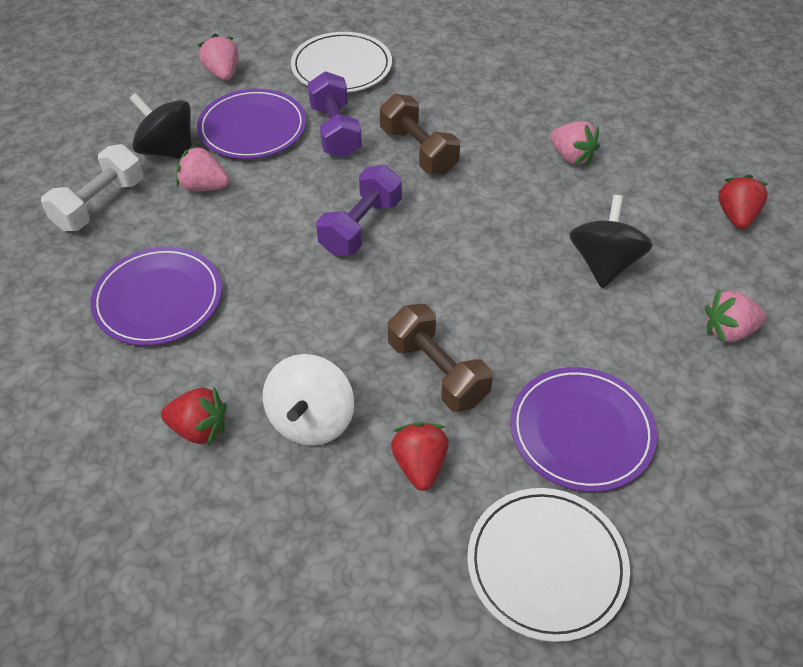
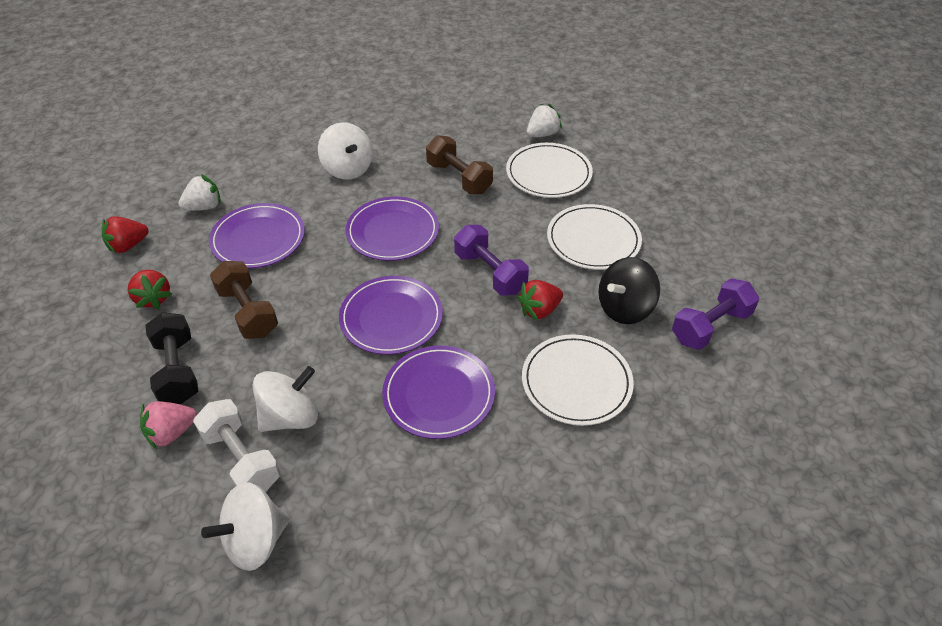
black dumbbell: 0 -> 1
black spinning top: 2 -> 1
pink strawberry: 4 -> 1
purple plate: 3 -> 4
white plate: 2 -> 3
white spinning top: 1 -> 3
white strawberry: 0 -> 2

